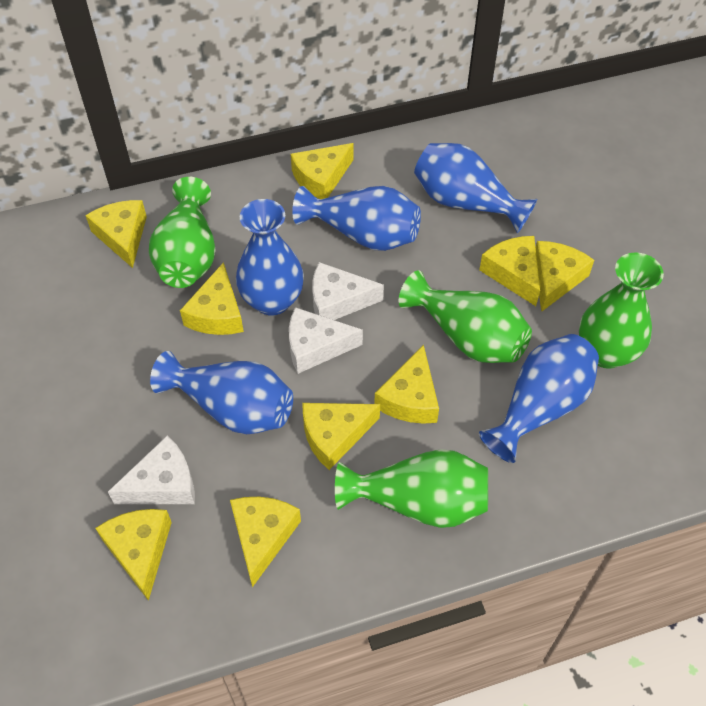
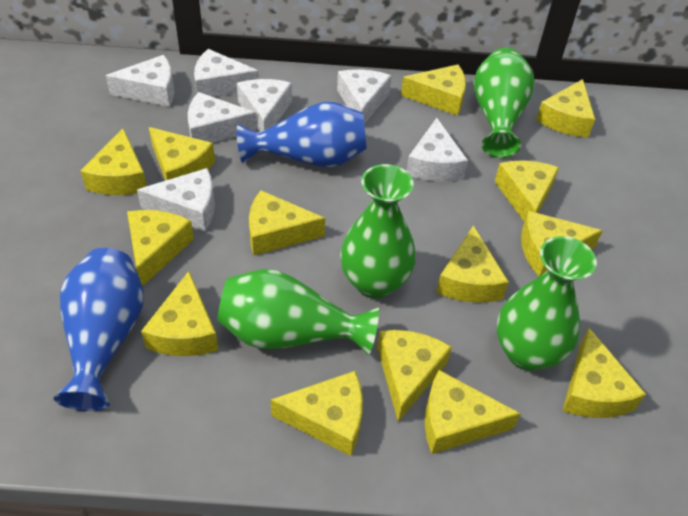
blue vase: 5 -> 2
white cheese: 3 -> 7
yellow cheese: 9 -> 14

